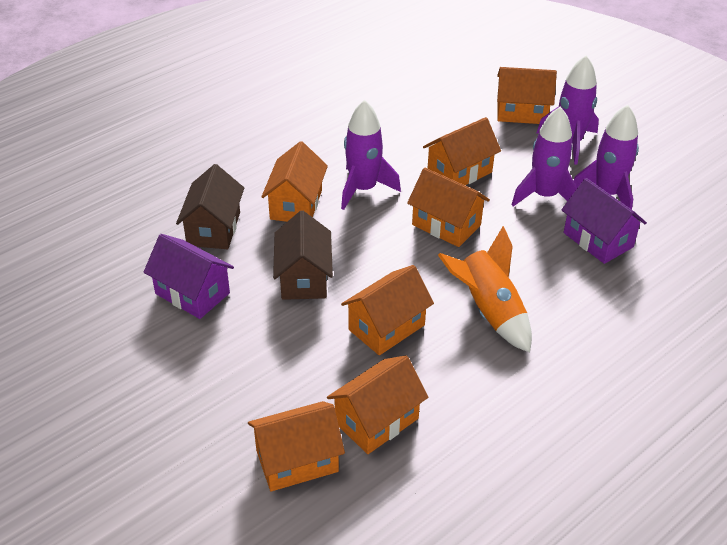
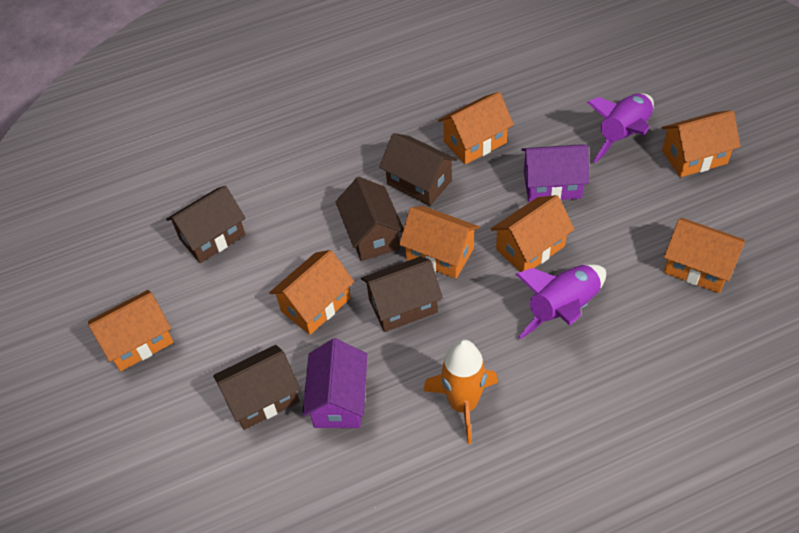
brown house: 2 -> 5
purple rocket: 4 -> 2

